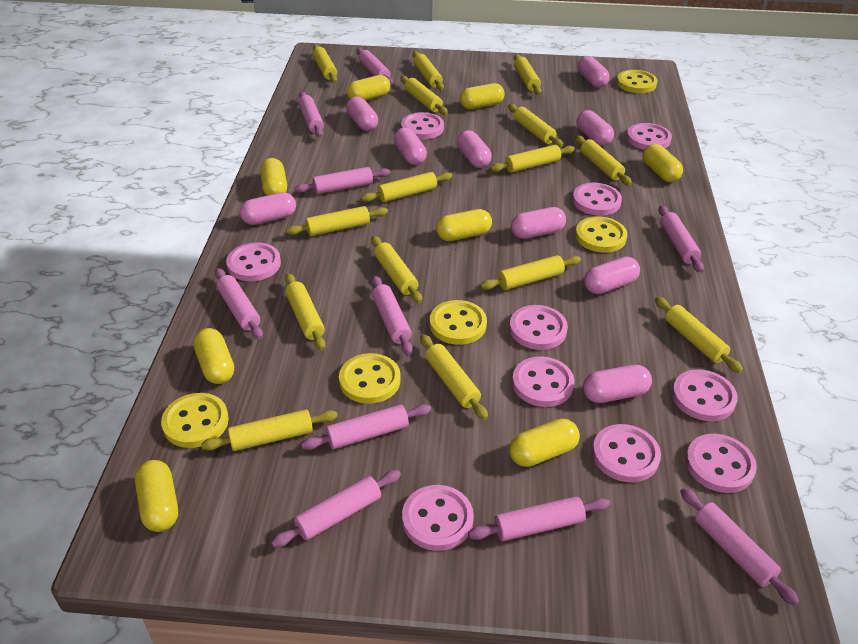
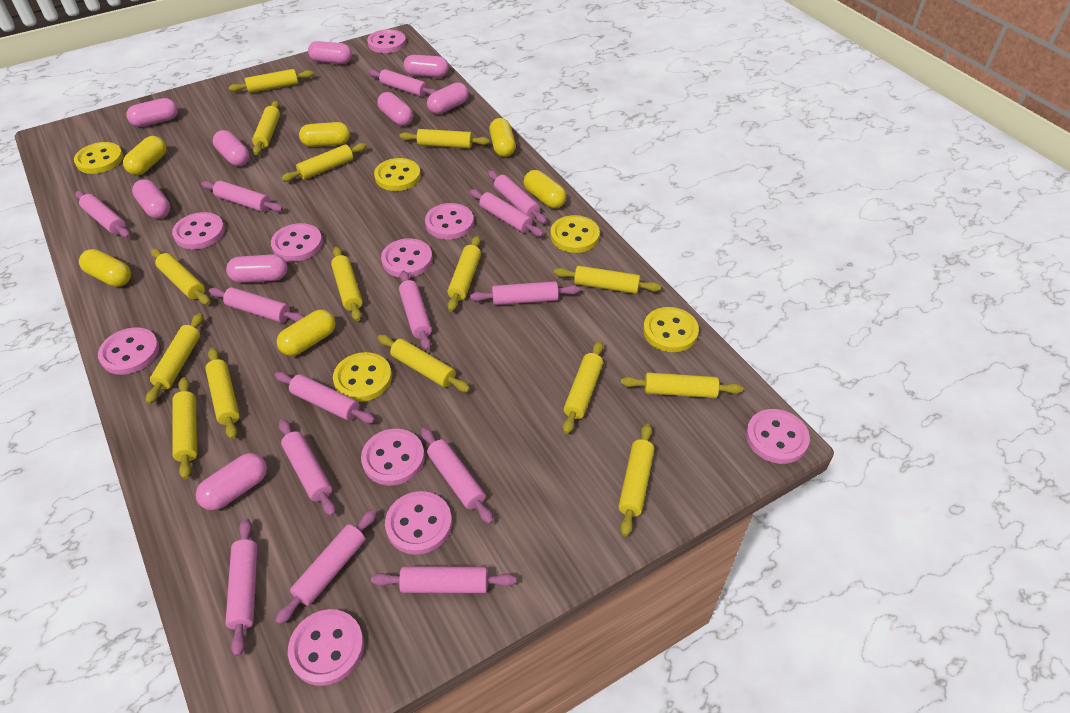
pink rolling pin: 10 -> 14
yellow capsule: 8 -> 6

